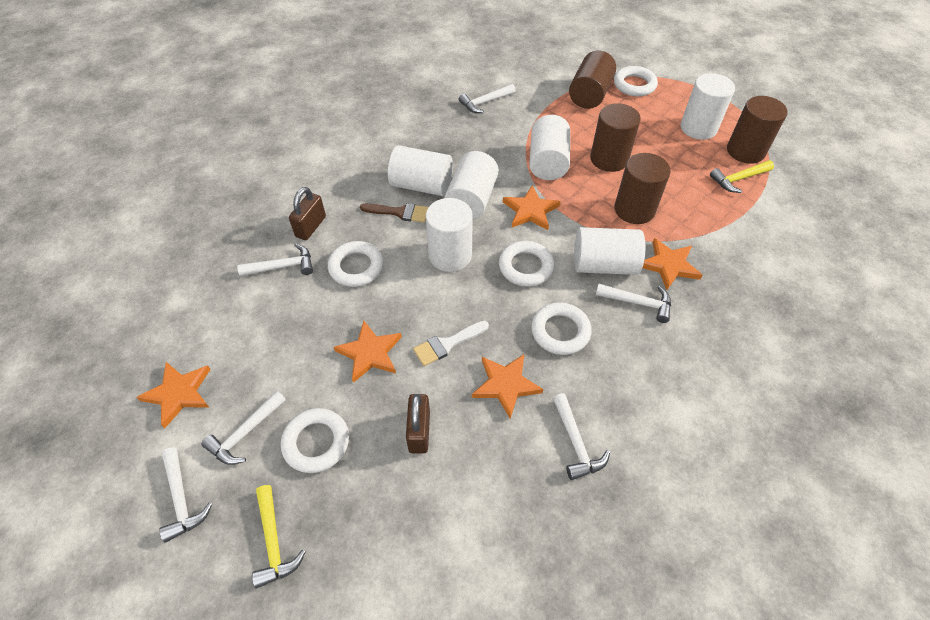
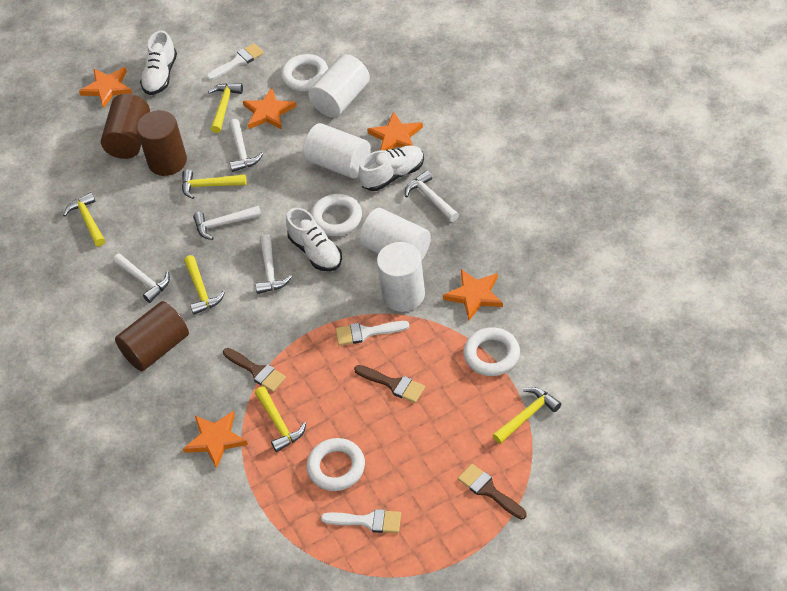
brown brush: 1 -> 3
brown cylinder: 4 -> 3
brown padlock: 2 -> 0
white brush: 1 -> 3
white cylinder: 6 -> 4
white hammer: 6 -> 5
white ring: 5 -> 4
white shoe: 0 -> 3
yellow hammer: 2 -> 6

